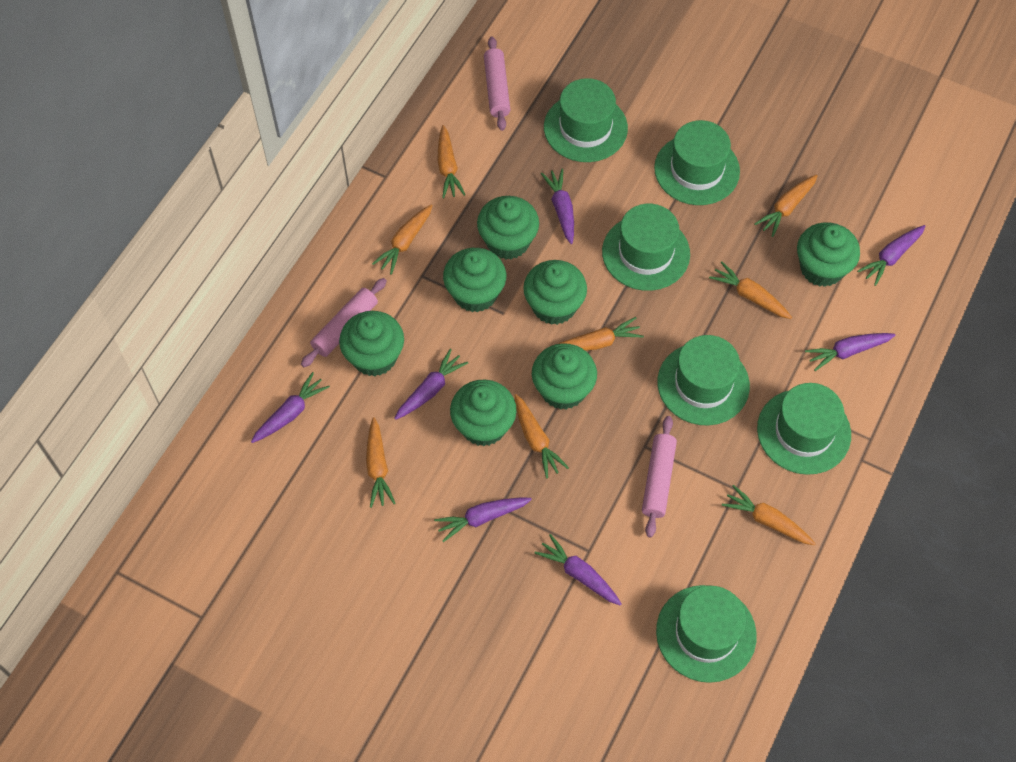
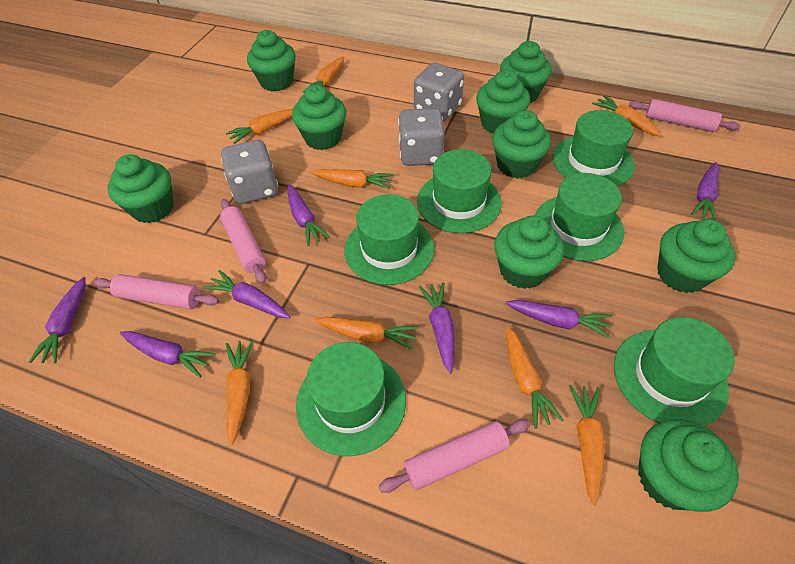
green cupcake: 7 -> 9
grey dice: 0 -> 3
pink rolling pin: 3 -> 4

